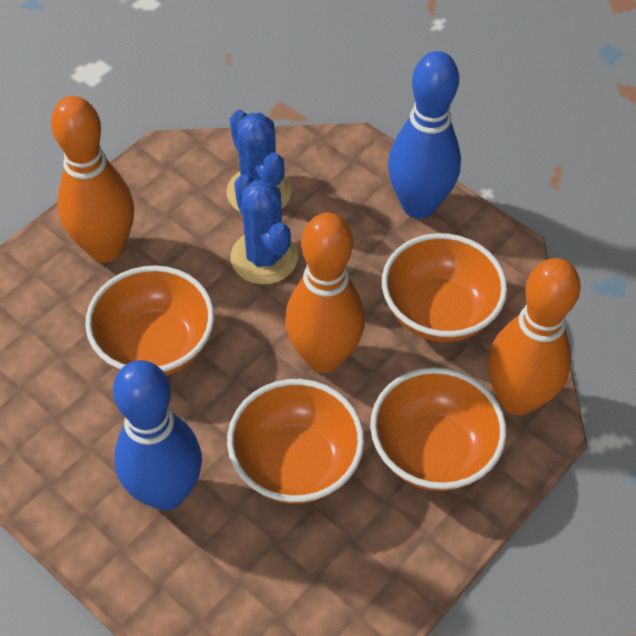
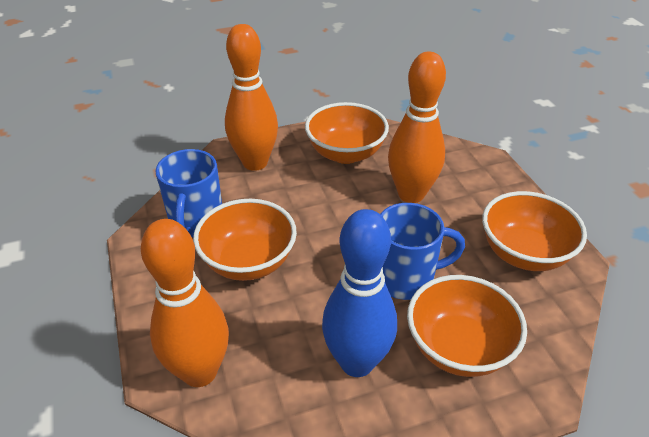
blue bowling pin: 2 -> 1
blue cactus: 2 -> 0
blue mug: 0 -> 2

